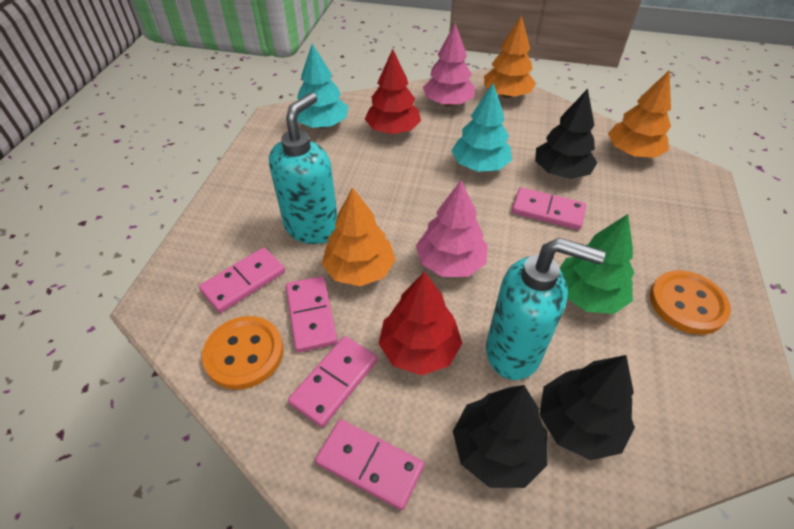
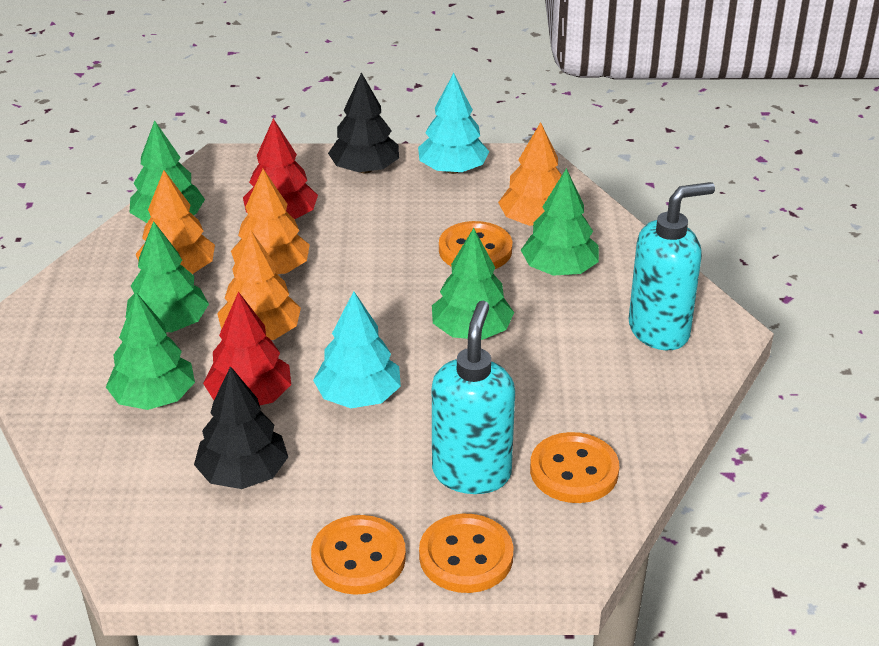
black tree: 3 -> 2
green tree: 1 -> 5
orange button: 2 -> 4
orange tree: 3 -> 4
pink domino: 5 -> 0
pink tree: 2 -> 0

